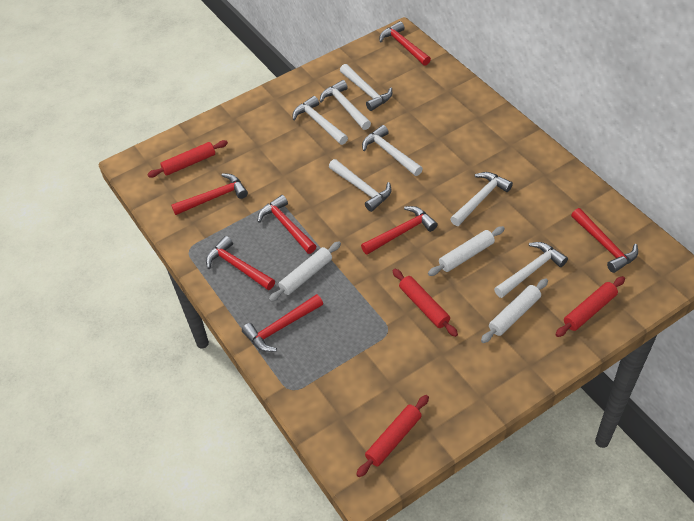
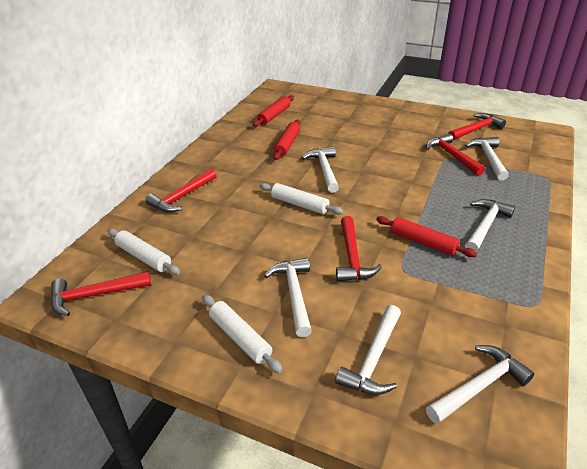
red hammer: 7 -> 5
red rolling pin: 4 -> 3
white hammer: 7 -> 6

